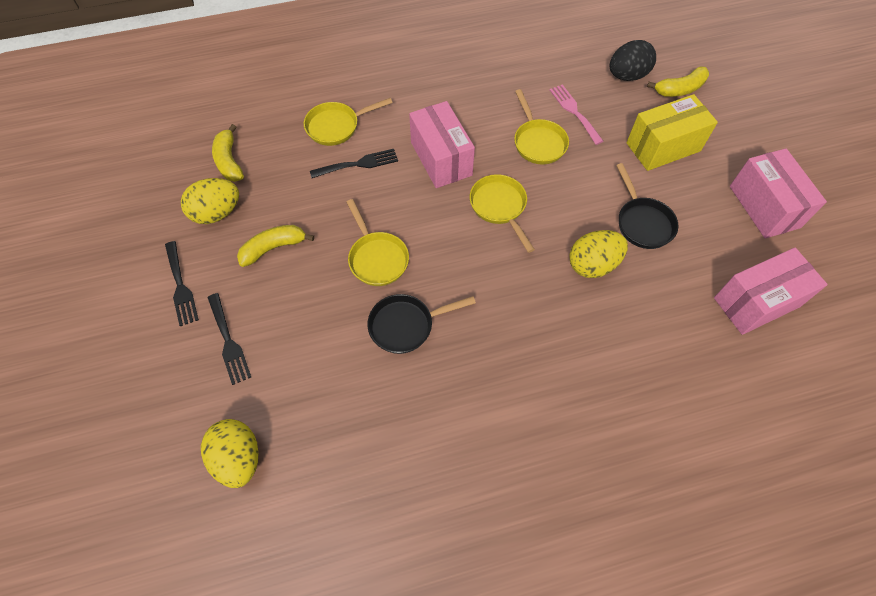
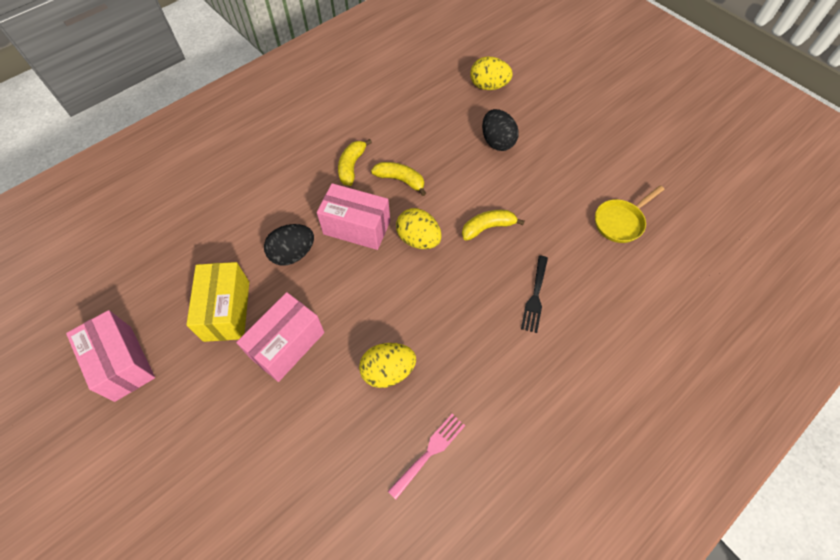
black egg: 1 -> 2
black fork: 3 -> 1
black pan: 2 -> 0
yellow pan: 4 -> 1

